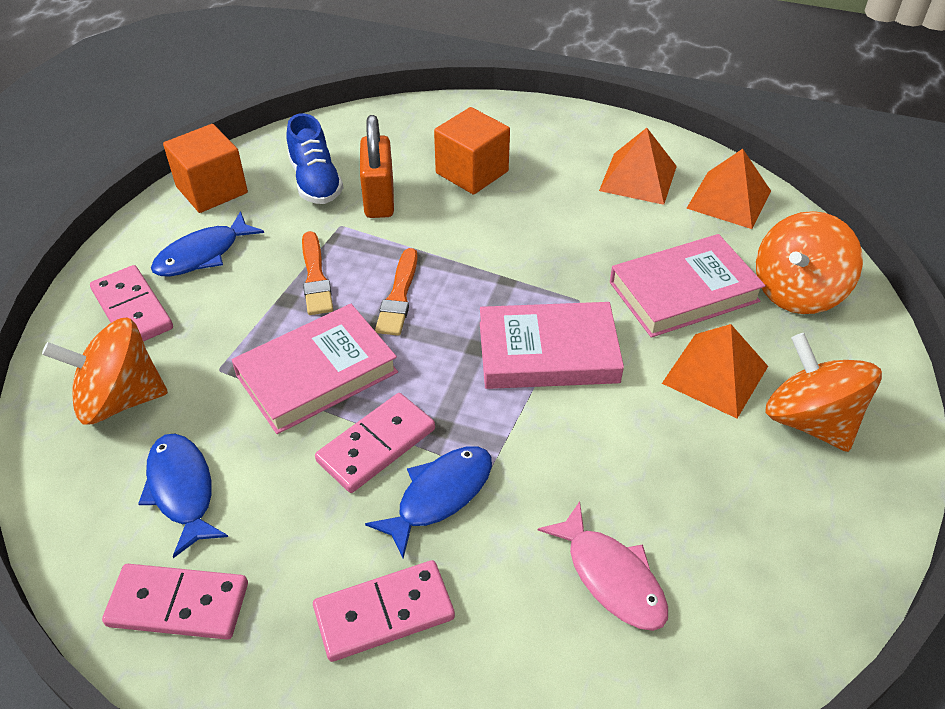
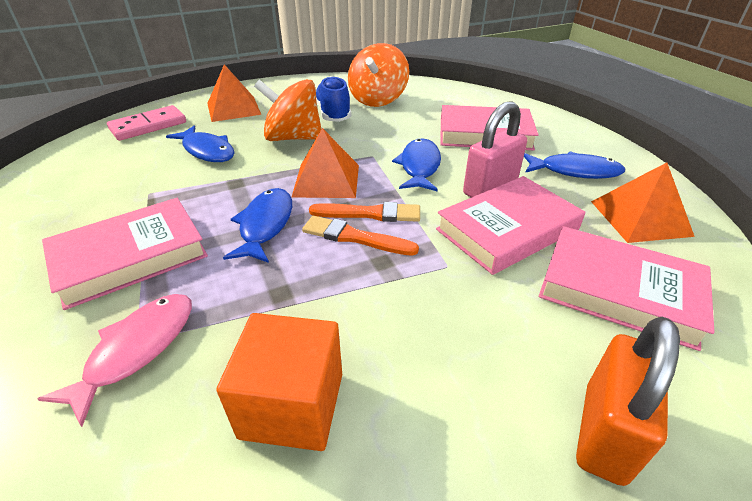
blue fish: 3 -> 4
orange cube: 2 -> 1
orange spinning top: 3 -> 2
pink book: 3 -> 4
pink domino: 4 -> 1
pink padlock: 0 -> 1

